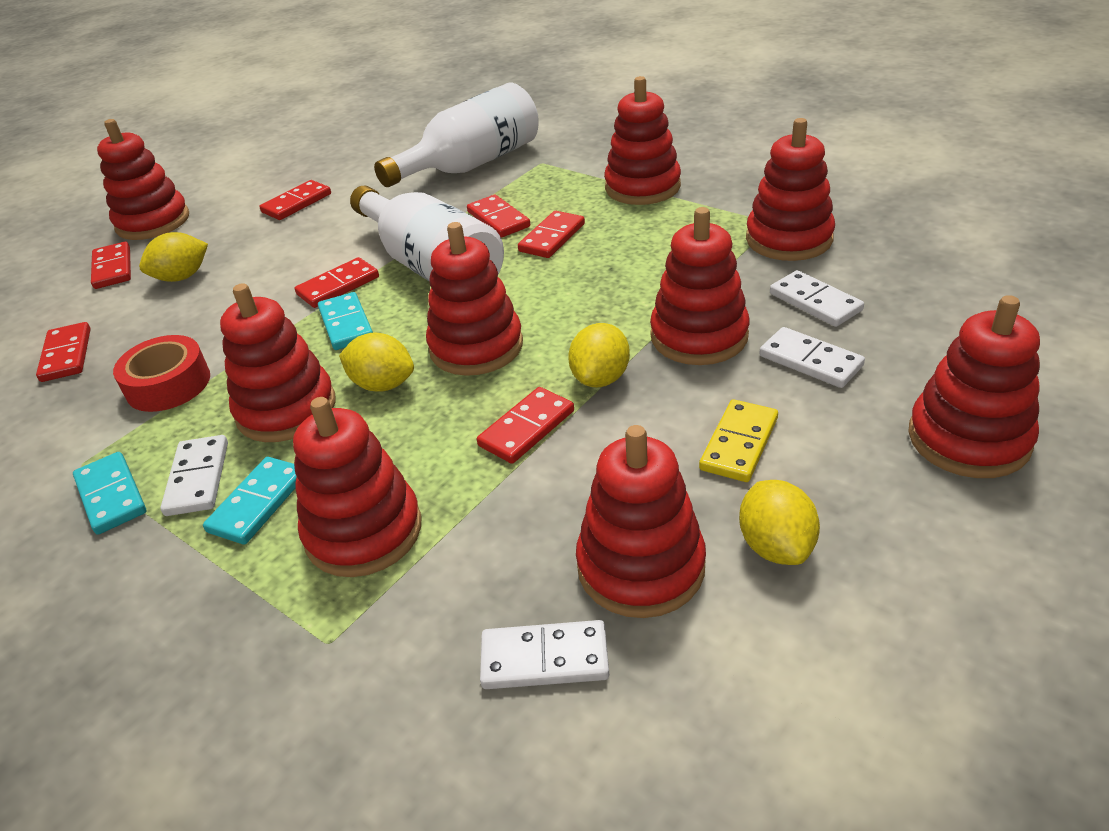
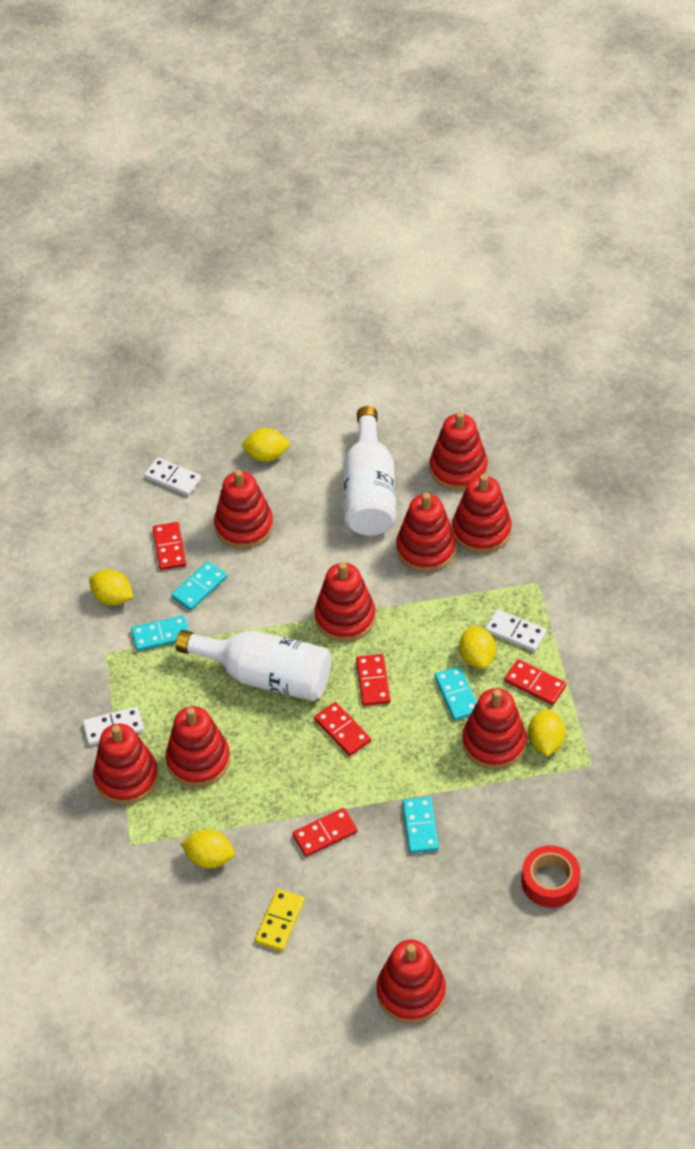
red domino: 7 -> 5
turquoise domino: 3 -> 4
white domino: 4 -> 3
yellow lemon: 4 -> 5

